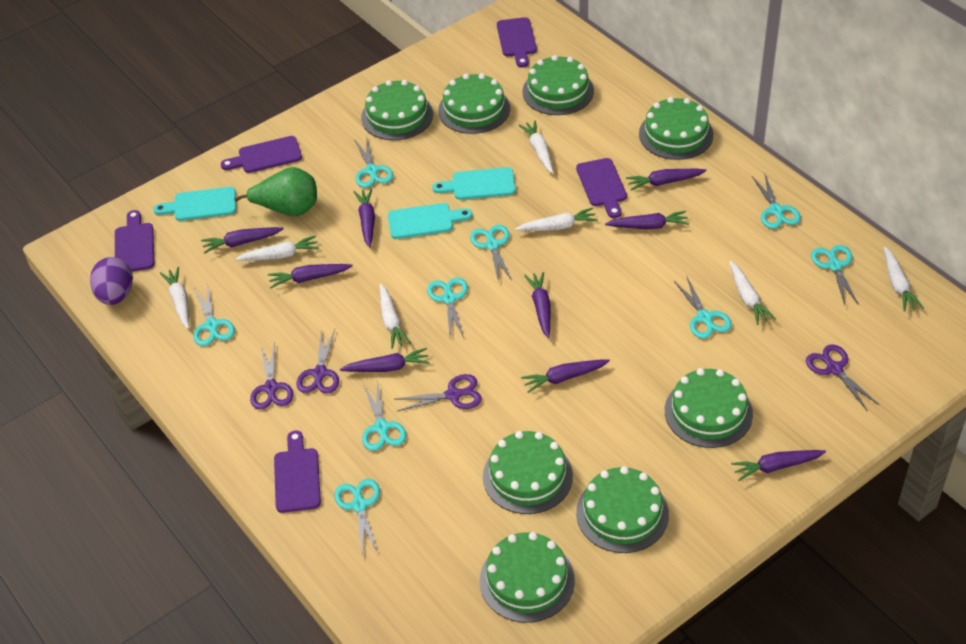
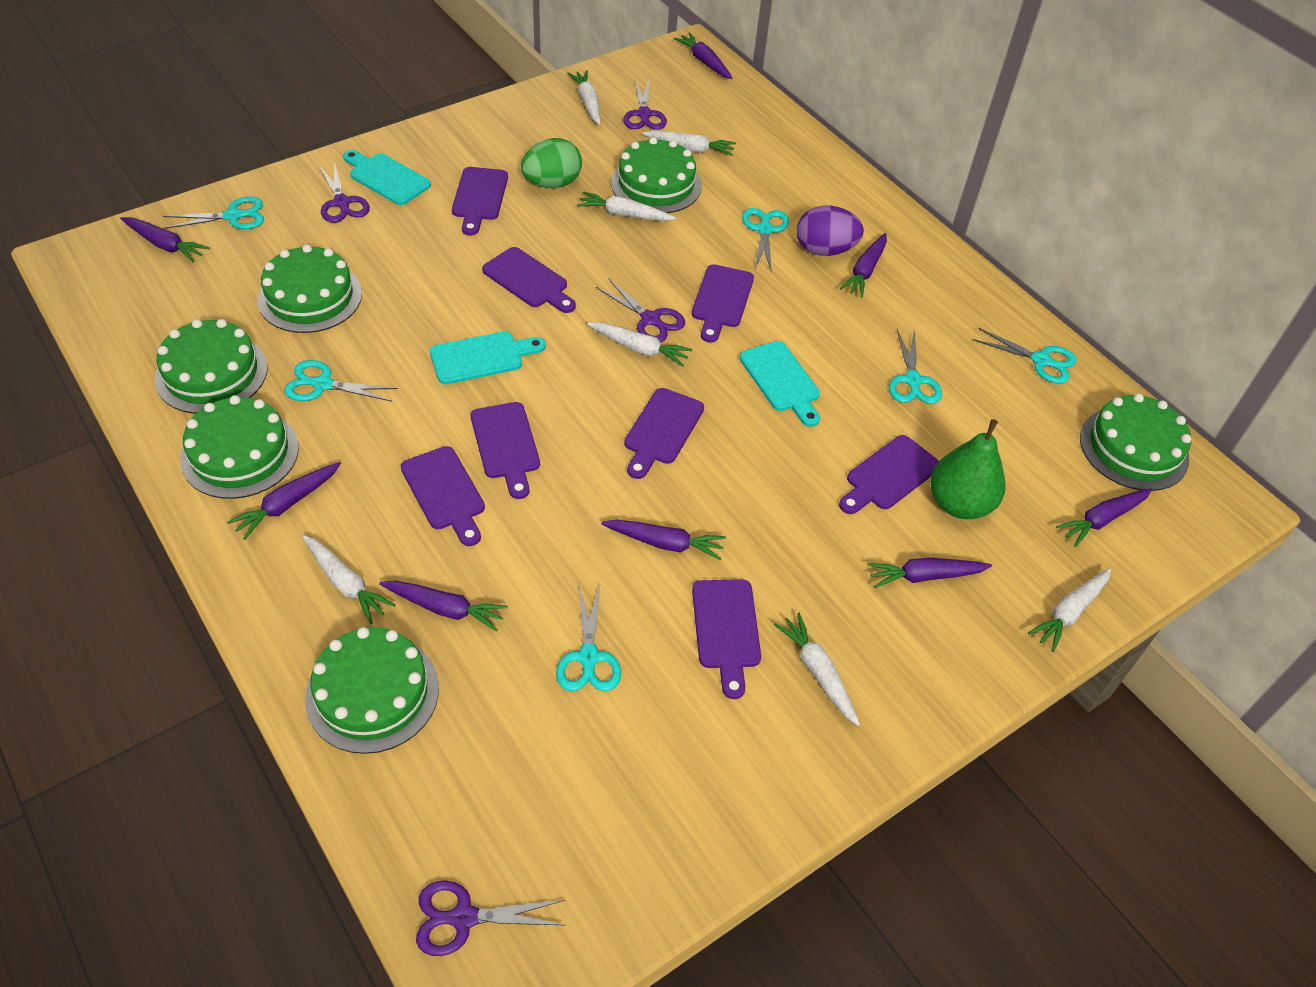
green cake: 8 -> 6
green egg: 0 -> 1
purple carrot: 9 -> 8
purple cutting board: 5 -> 8
turquoise scissors: 9 -> 6

